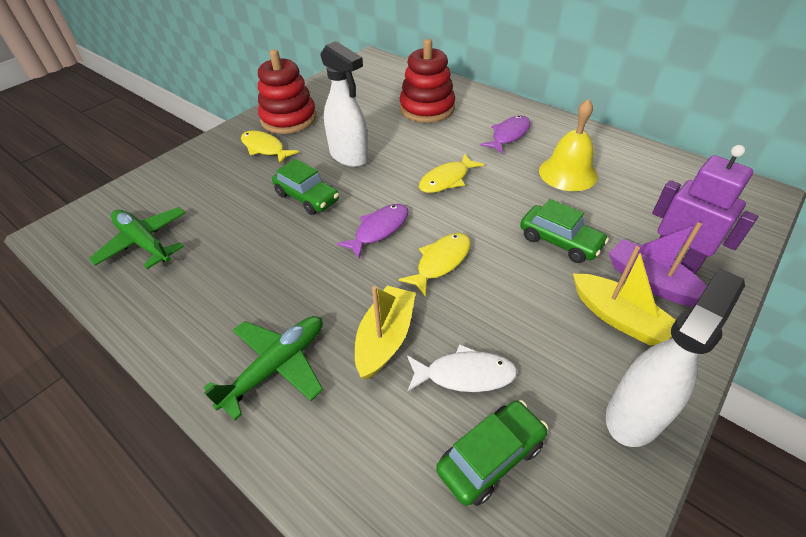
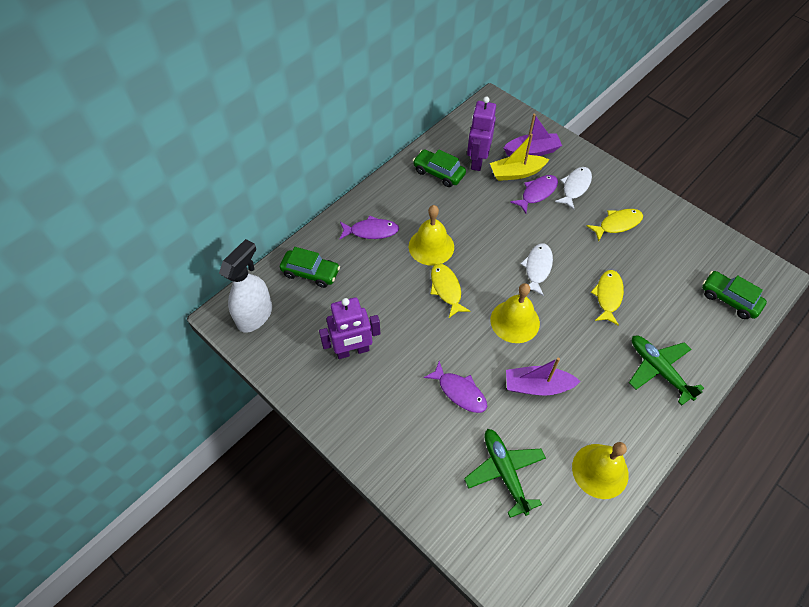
purple boat: 1 -> 2
purple fish: 2 -> 3
purple robot: 1 -> 2
red stacking toy: 2 -> 0
white fish: 1 -> 2
white spray bottle: 2 -> 1
yellow bell: 1 -> 3
yellow boat: 2 -> 1

